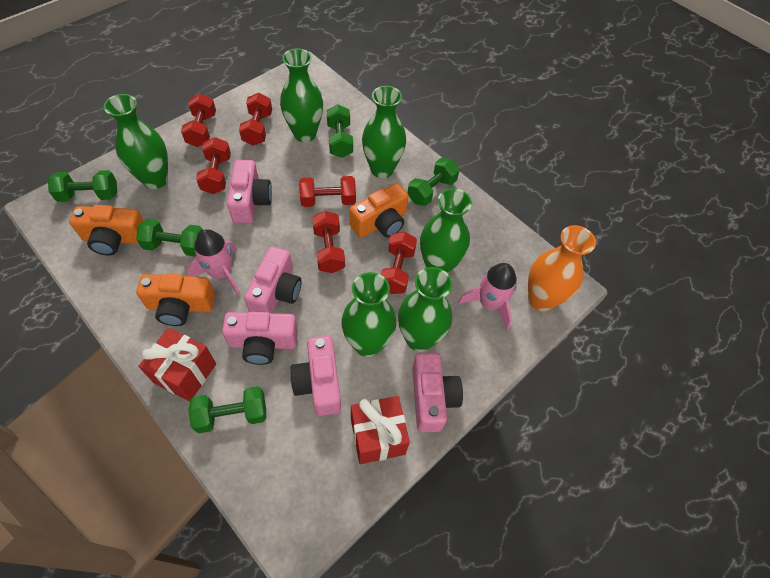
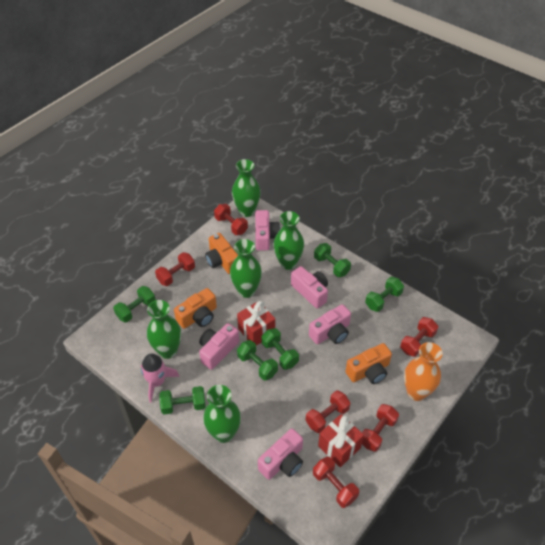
green dumbbell: 5 -> 6
green vase: 6 -> 5
pink rocket: 2 -> 1

